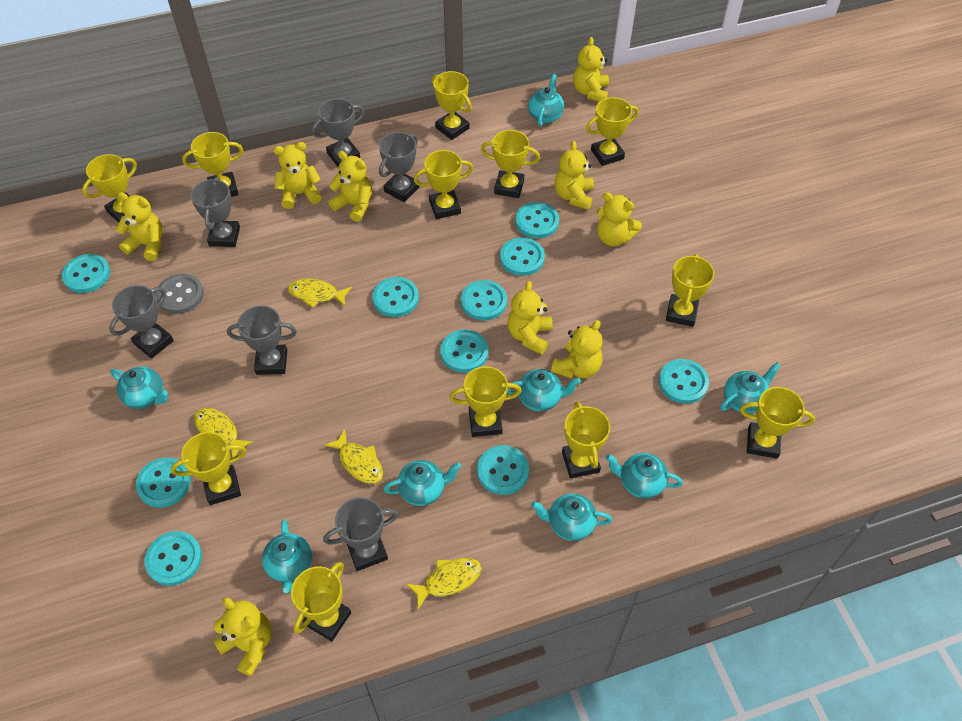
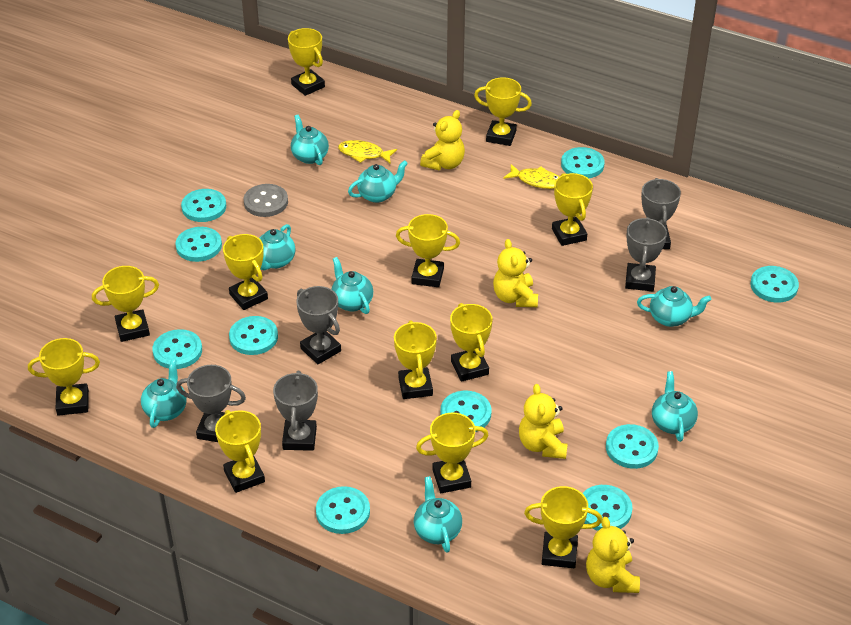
grey trophy: 6 -> 5
yellow fish: 4 -> 2
yellow teddy bear: 9 -> 4

